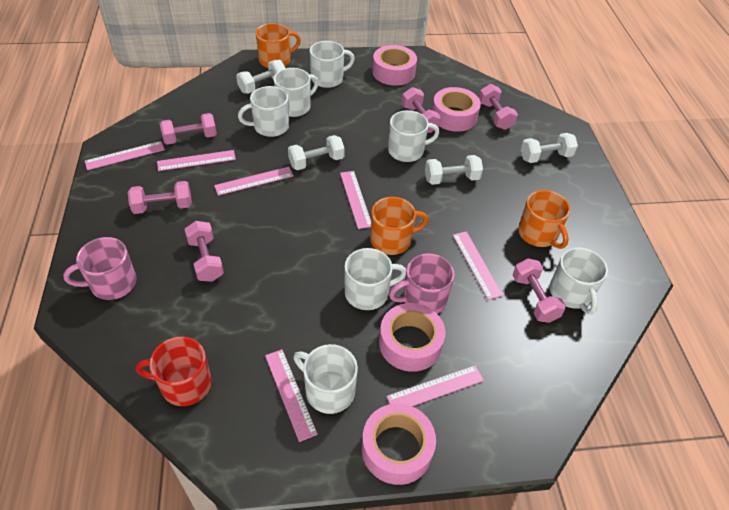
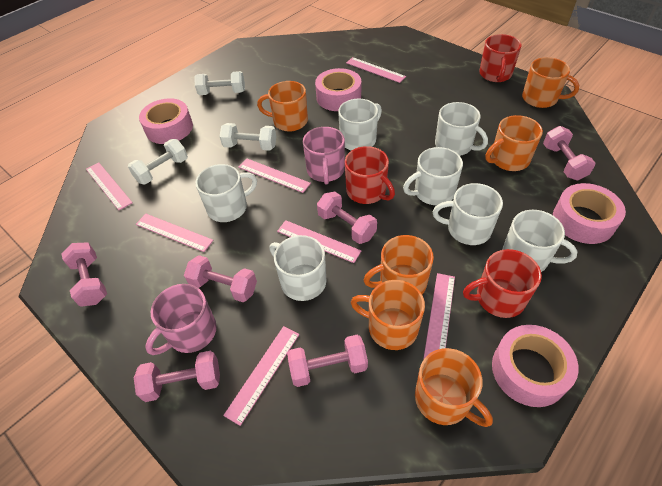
orange mug: 3 -> 6
red mug: 1 -> 3
white dumbbell: 4 -> 3

